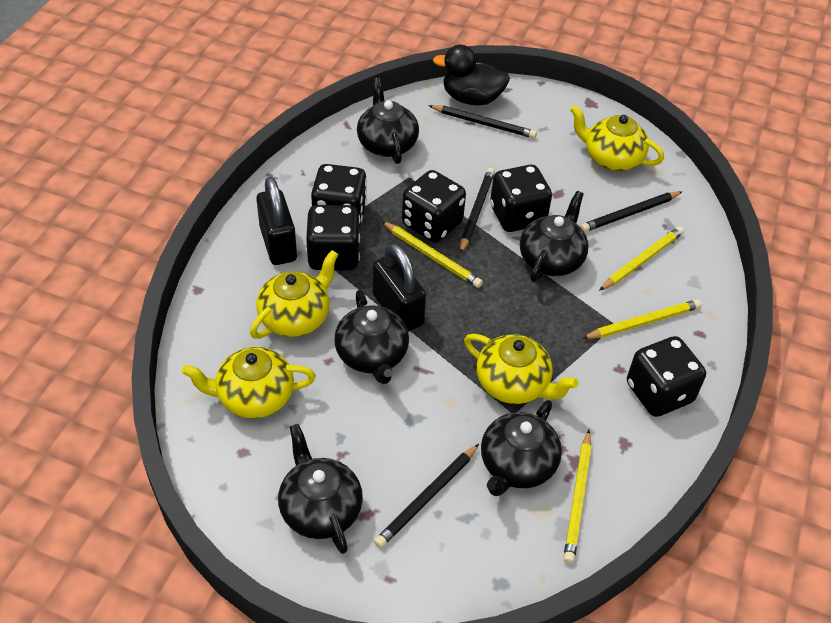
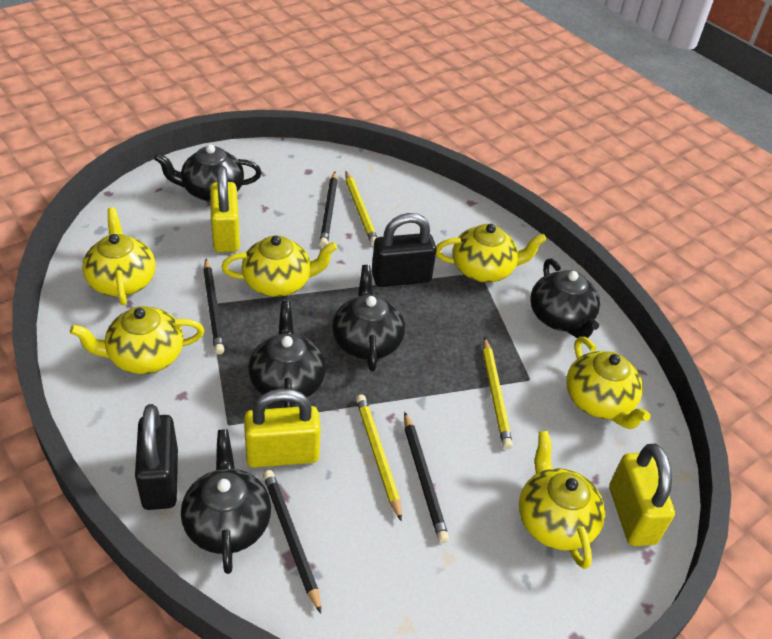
black dice: 5 -> 0
black duck: 1 -> 0
yellow padlock: 0 -> 3
yellow pencil: 4 -> 3
yellow teapot: 4 -> 6

